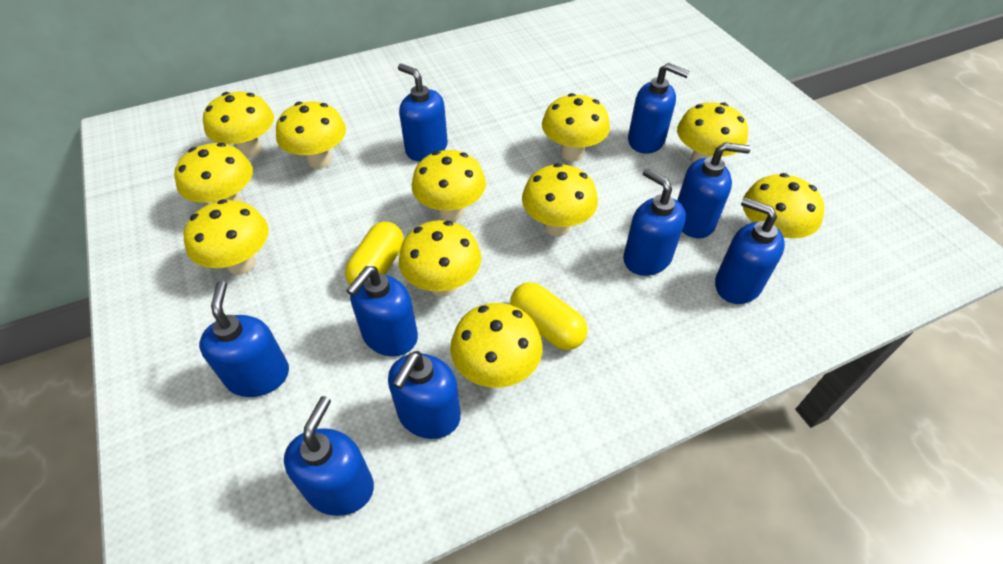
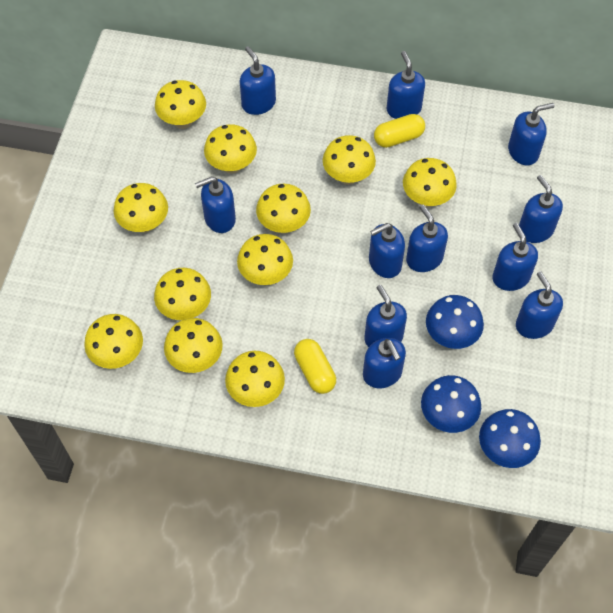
blue mushroom: 0 -> 3
blue soap dispenser: 9 -> 11

